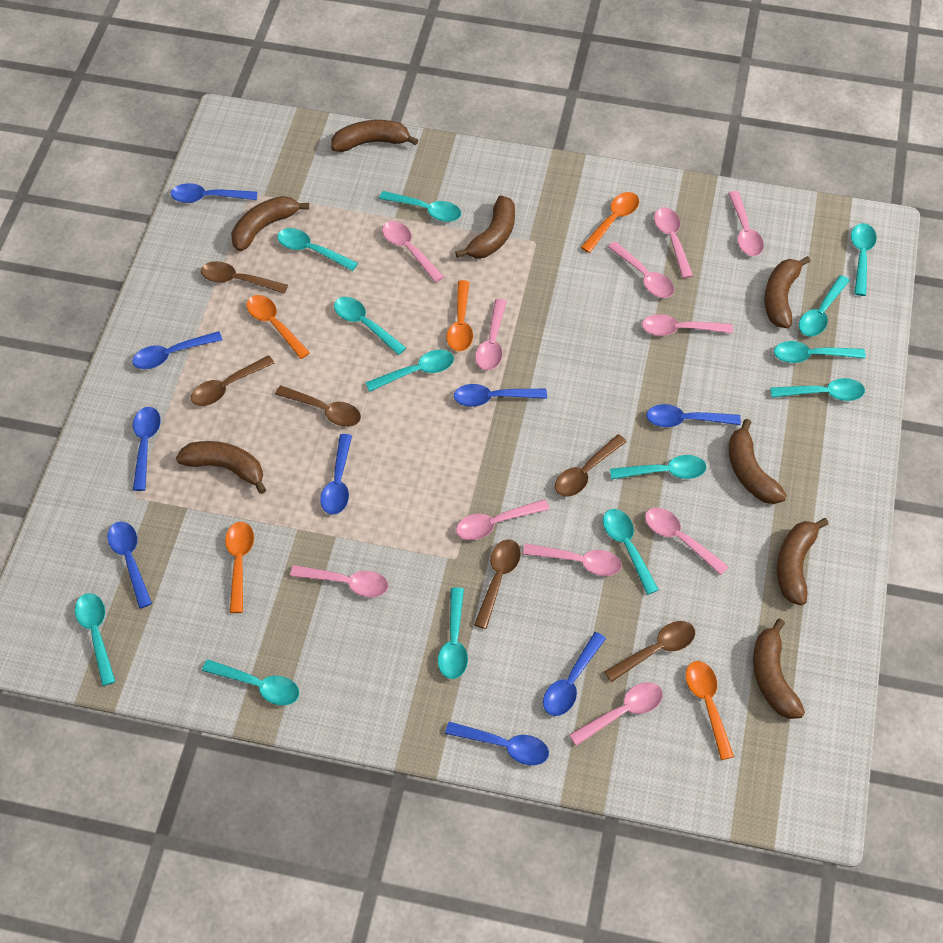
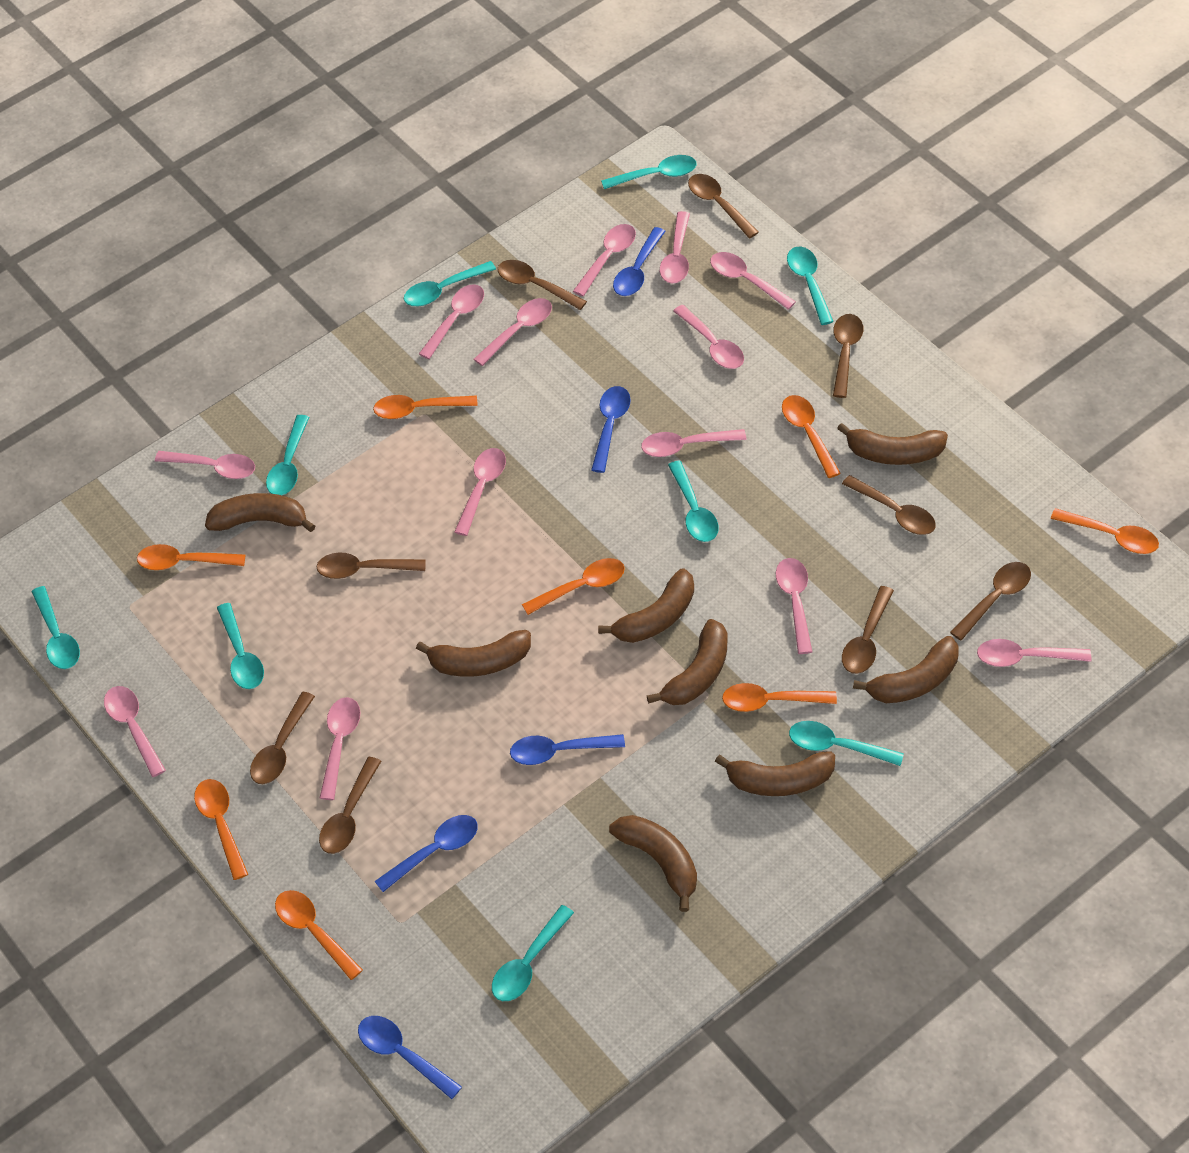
blue spoon: 9 -> 5
brown spoon: 6 -> 9
orange spoon: 5 -> 8
pink spoon: 11 -> 13
turquoise spoon: 13 -> 9

